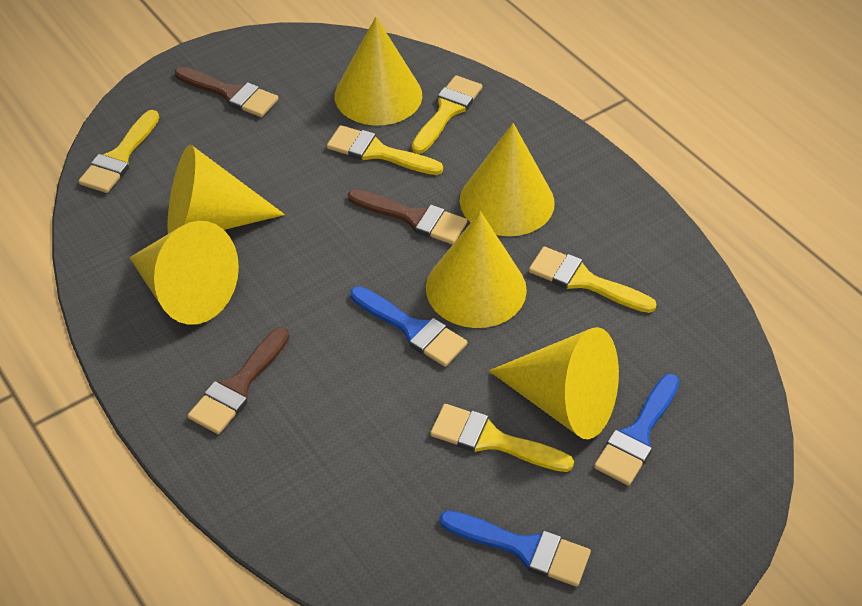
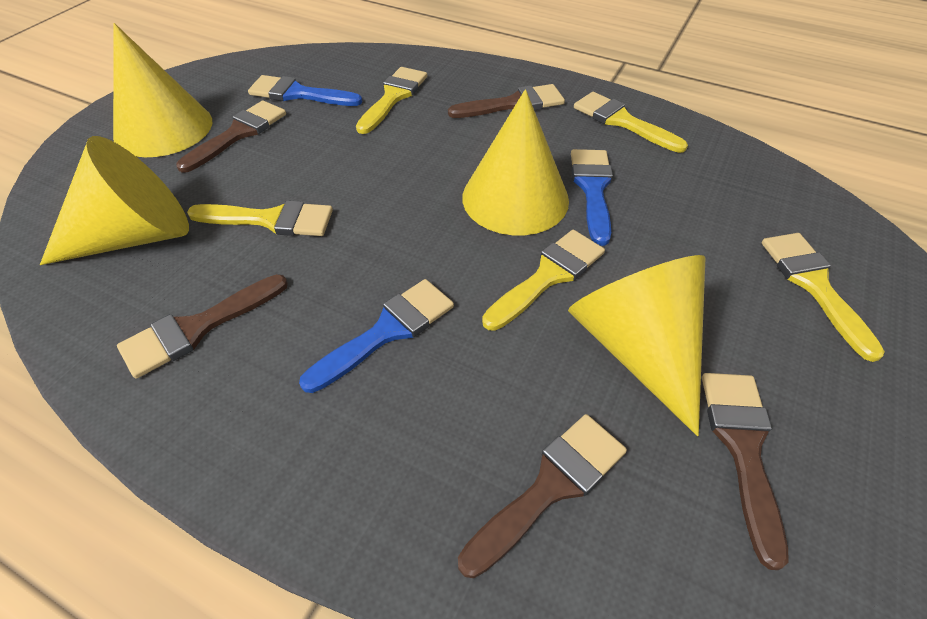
brown brush: 3 -> 5
yellow cone: 6 -> 4

